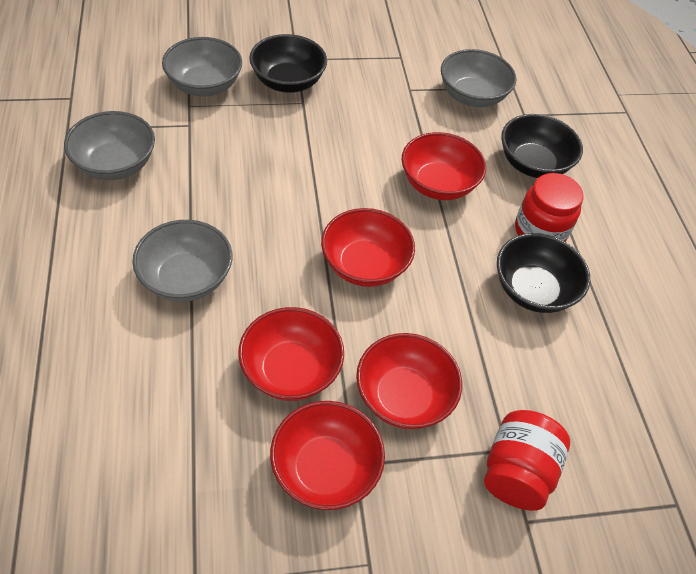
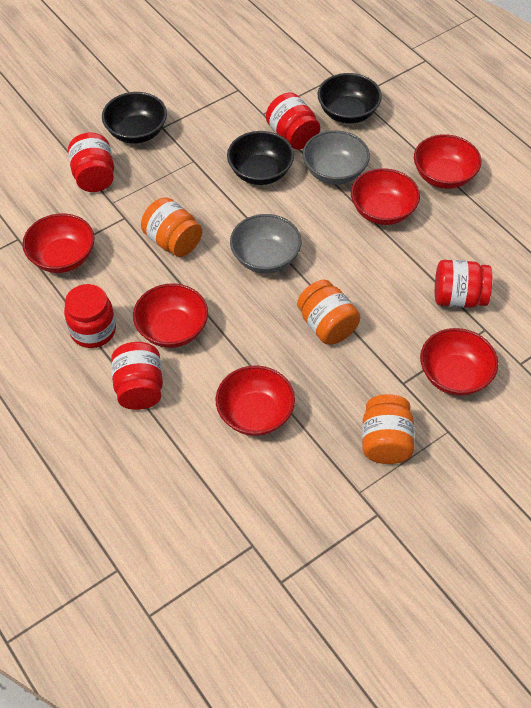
grey bowl: 4 -> 2
orange jar: 0 -> 3
red bowl: 5 -> 6
red jar: 2 -> 5

